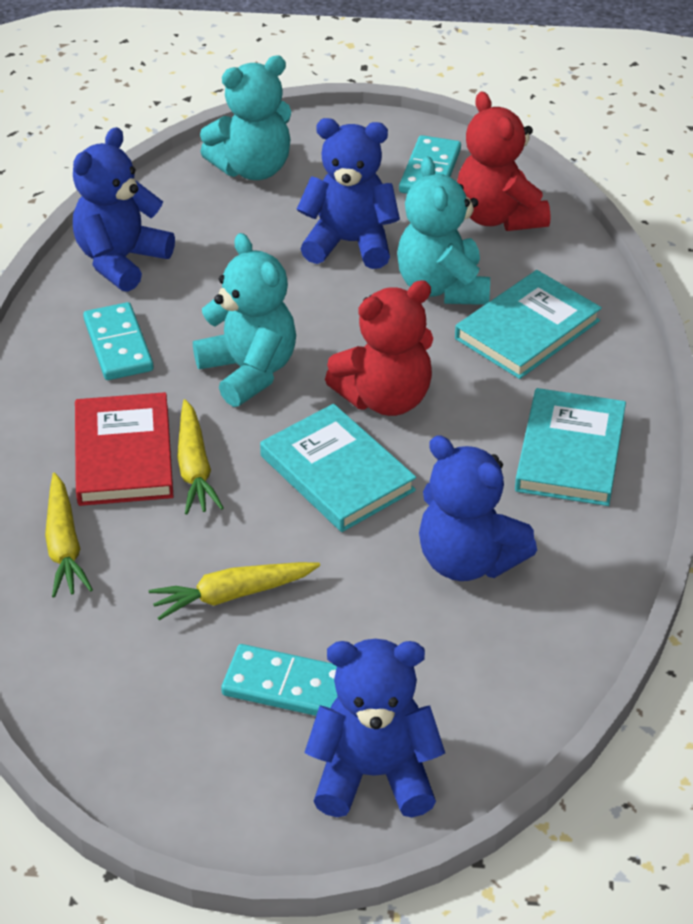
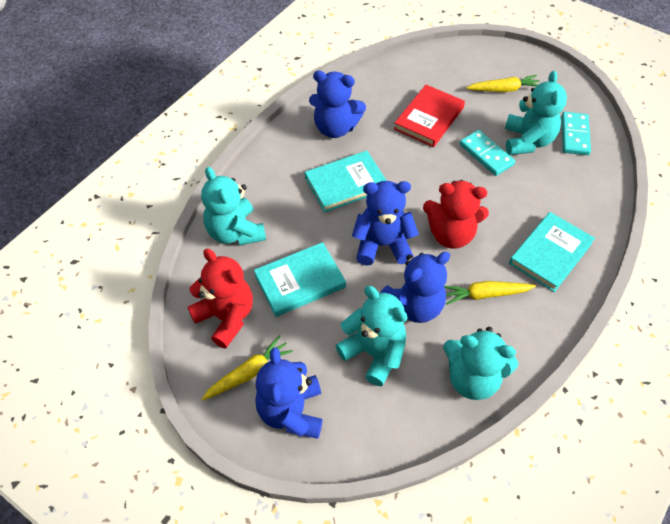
turquoise domino: 3 -> 2
turquoise teddy bear: 3 -> 4

